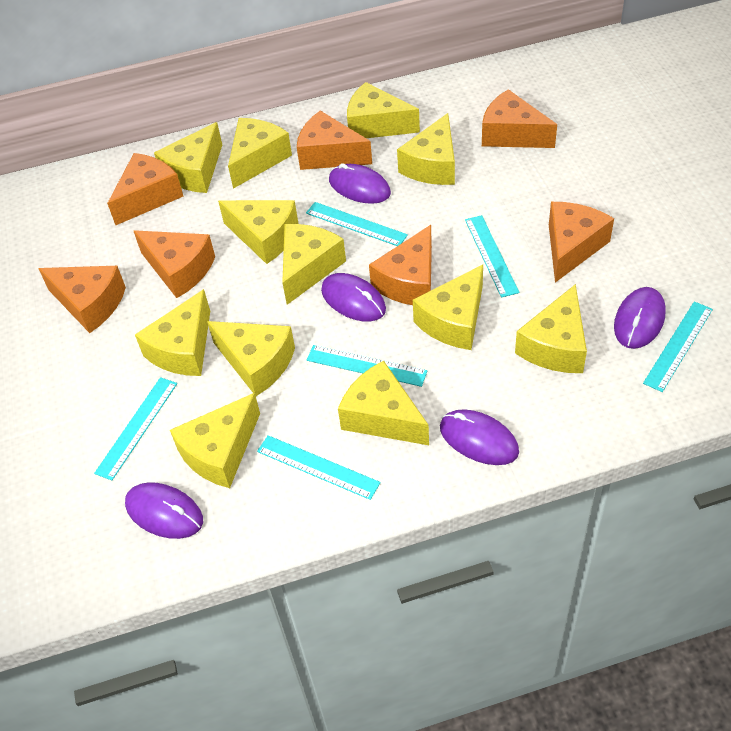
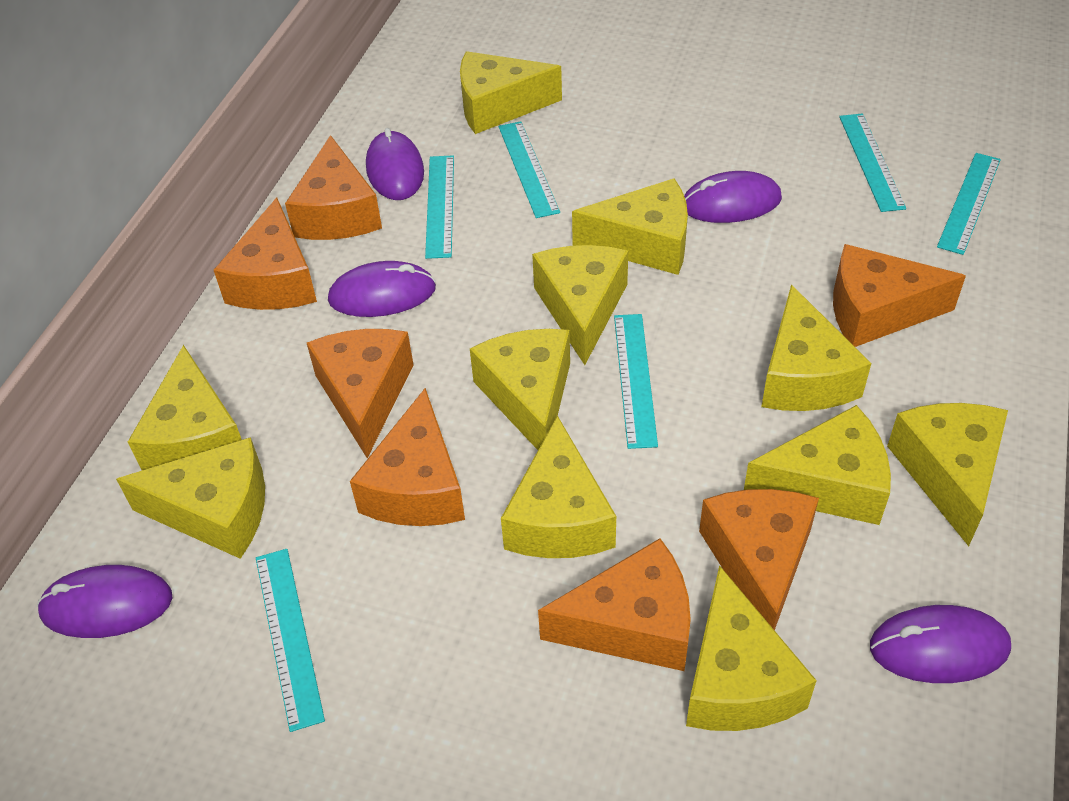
yellow cheese: 12 -> 11

